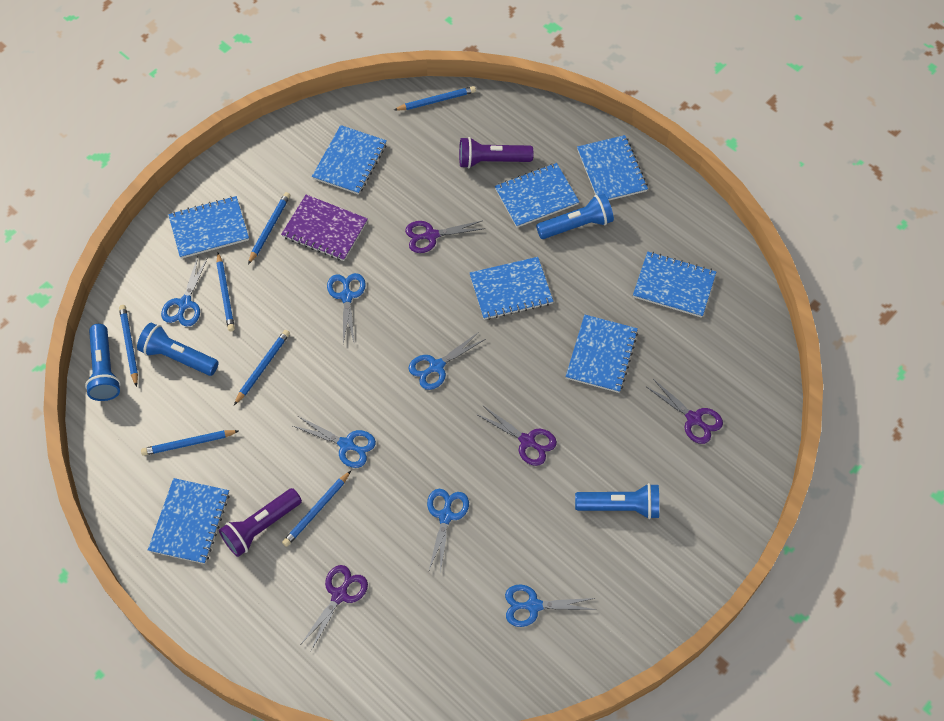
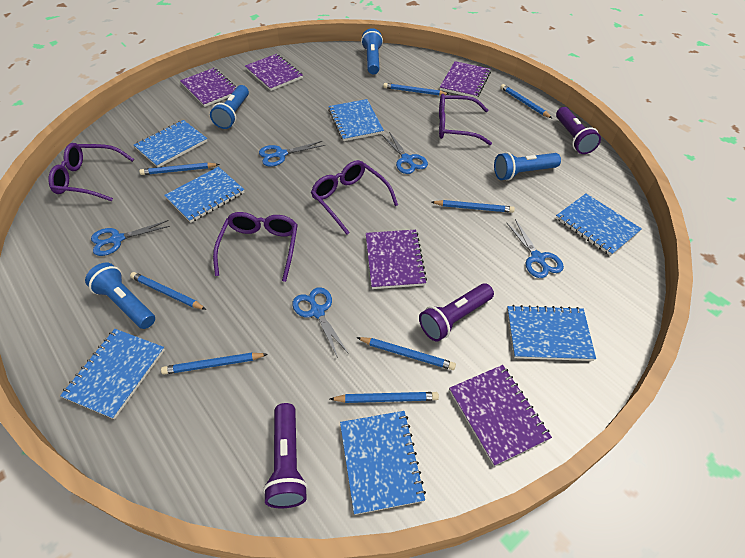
blue notebook: 8 -> 7
blue pencil: 7 -> 8
blue scissors: 6 -> 5
purple flashlight: 2 -> 3
purple glasses: 0 -> 4
purple notebook: 1 -> 5
purple scissors: 4 -> 0

